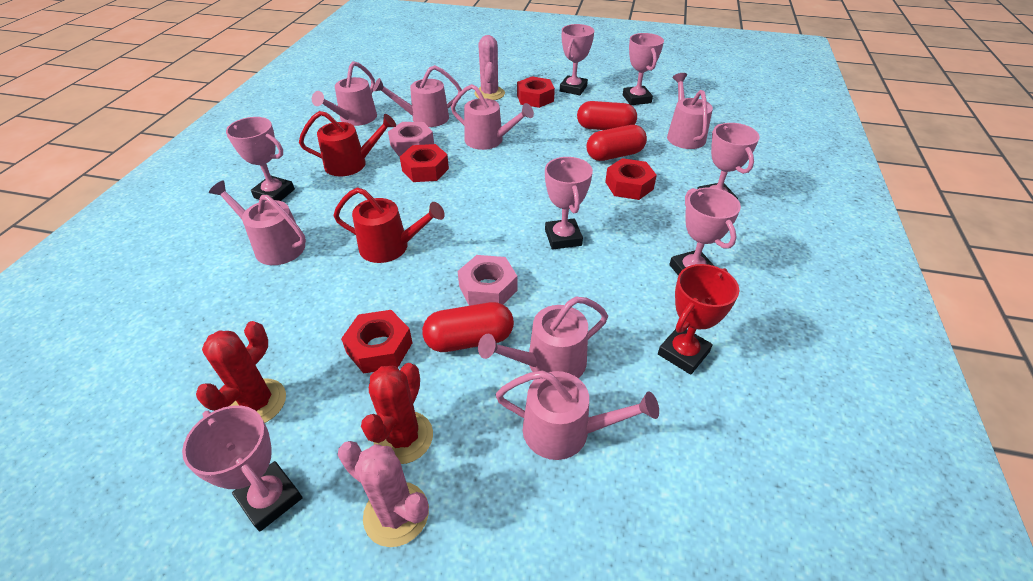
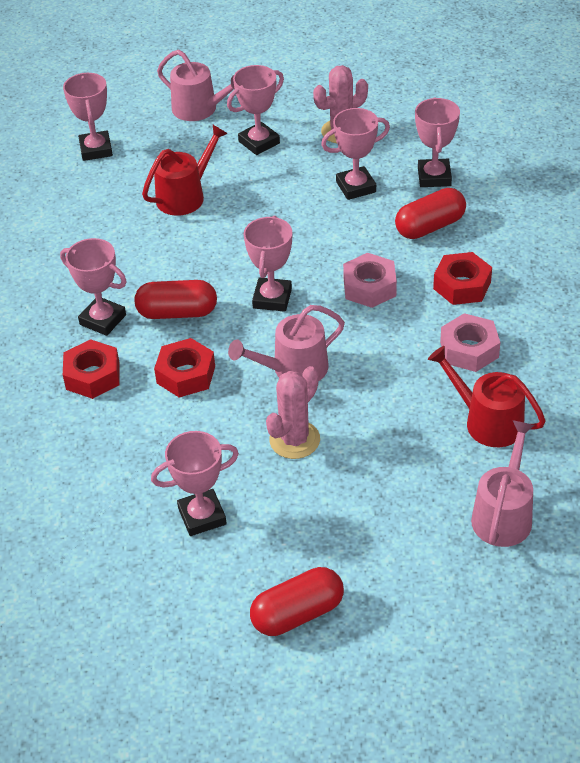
pink watering can: 7 -> 3
red cactus: 2 -> 0
red nut: 4 -> 3
red trophy: 1 -> 0

